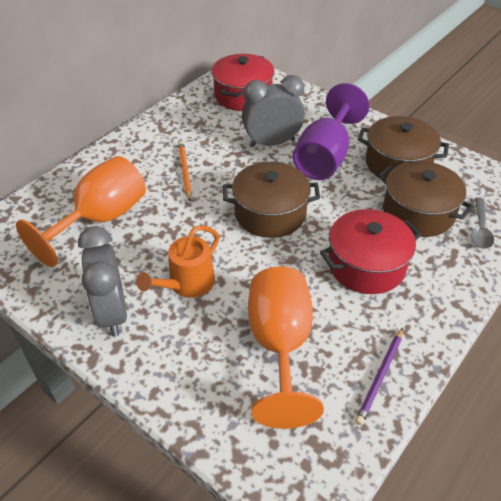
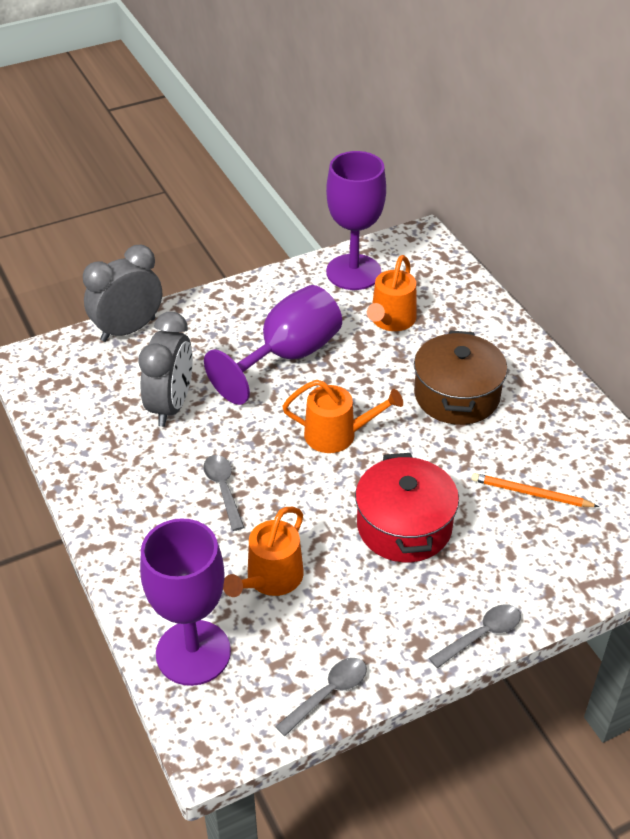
brown pot: 3 -> 1
grey spoon: 1 -> 3
orange goblet: 2 -> 0
orange watering can: 1 -> 3
purple goblet: 1 -> 3
purple pencil: 1 -> 0
red pot: 2 -> 1

